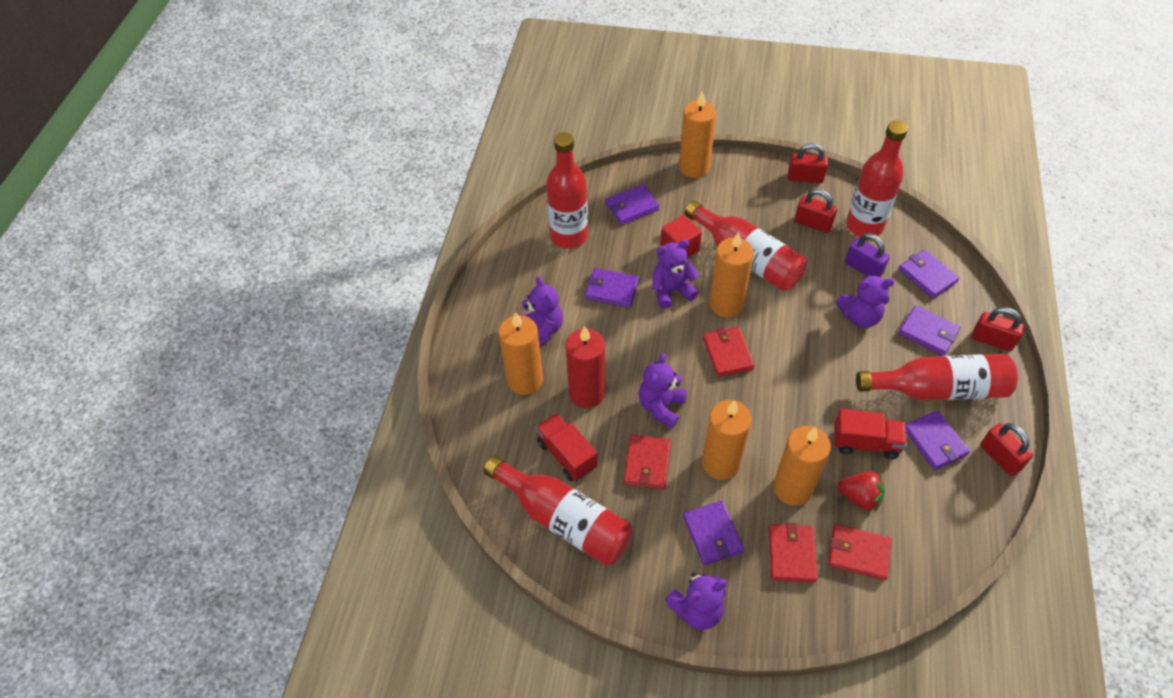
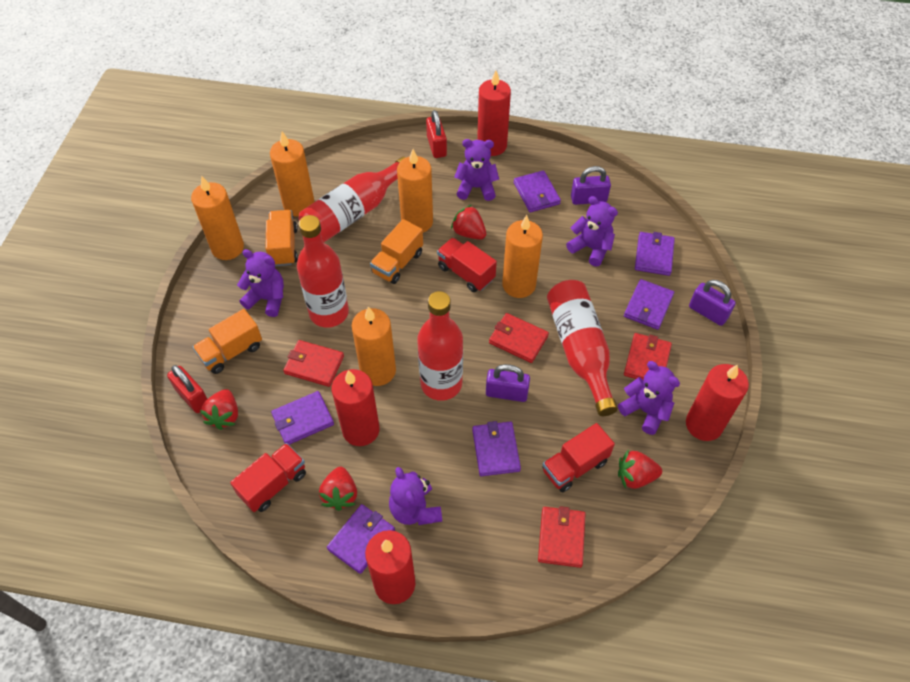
orange truck: 0 -> 3
purple padlock: 1 -> 3
red bottle: 5 -> 4
red candle: 1 -> 4
red cube: 1 -> 0
red padlock: 4 -> 2
red strawberry: 1 -> 4
red truck: 2 -> 3

